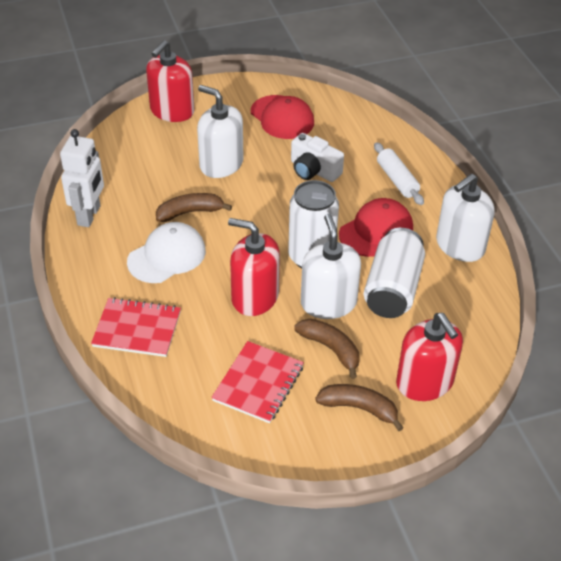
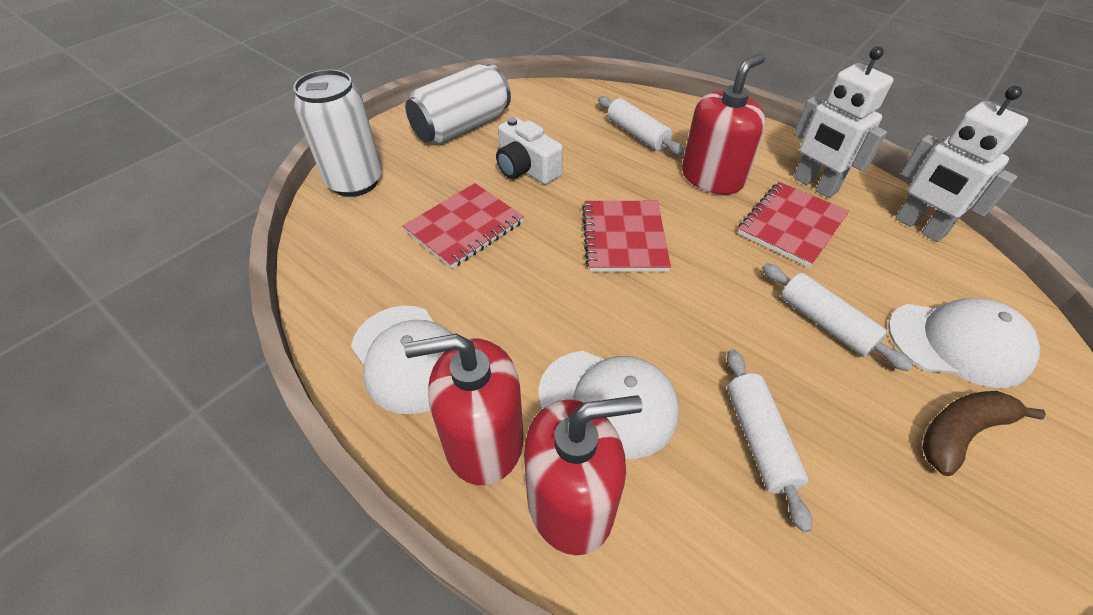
brown banana: 3 -> 1
red cap: 2 -> 0
red notebook: 2 -> 3
white cap: 1 -> 3
white robot: 1 -> 2
white rolling pin: 1 -> 3
white soap dispenser: 3 -> 0

